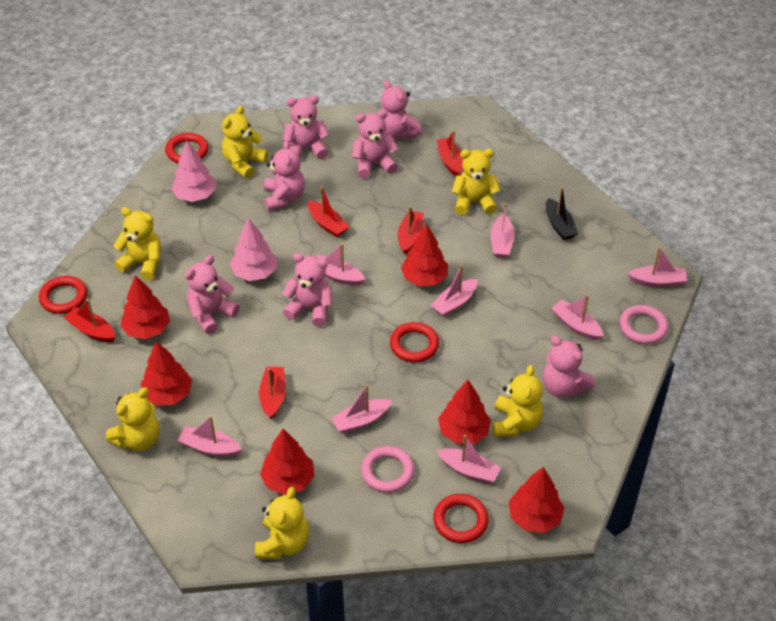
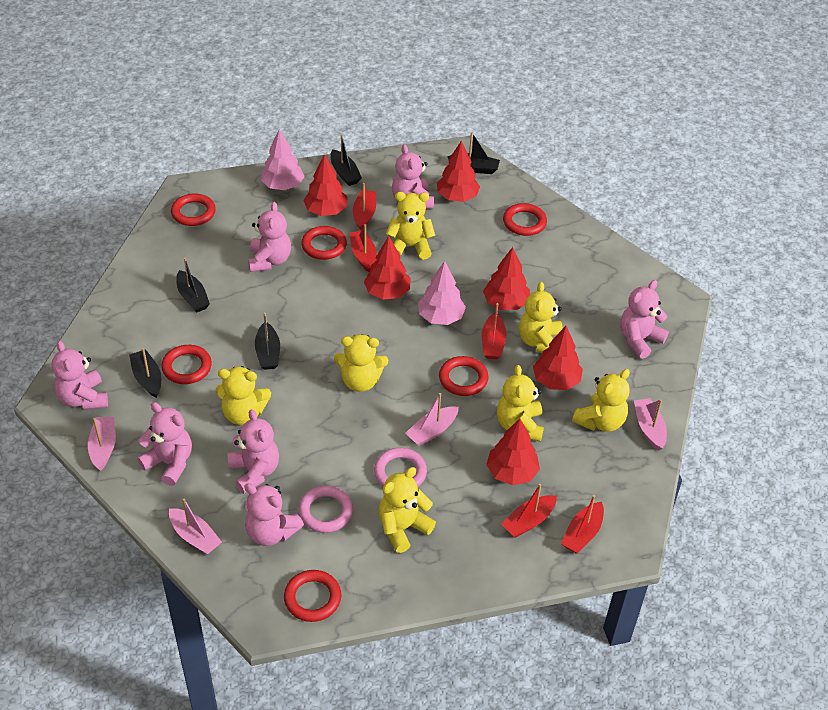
black boat: 1 -> 5
pink boat: 8 -> 4
red ring: 4 -> 6
yellow teddy bear: 6 -> 7

